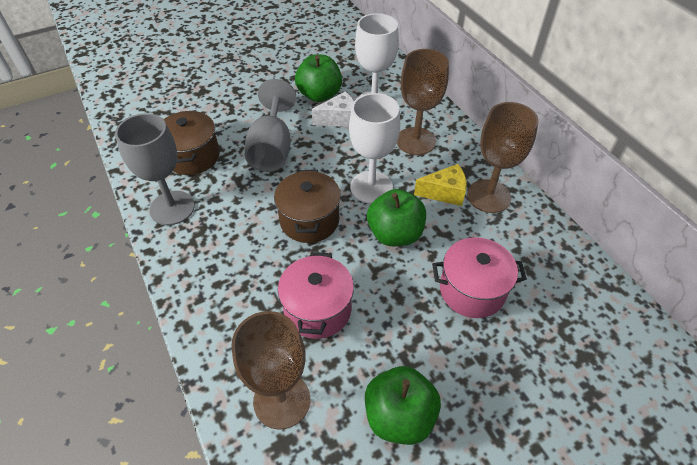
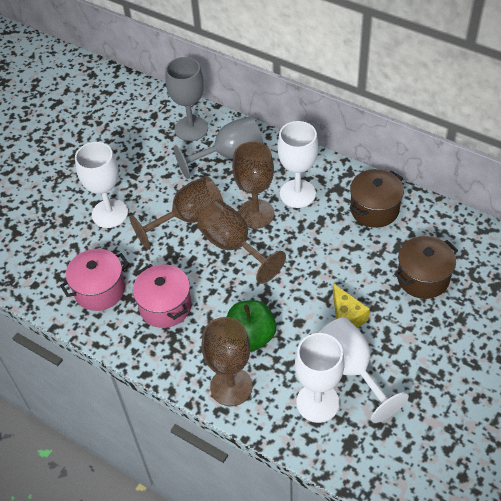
brown goblet: 3 -> 4
green apple: 3 -> 1
white cheese: 1 -> 0
white goblet: 2 -> 4

